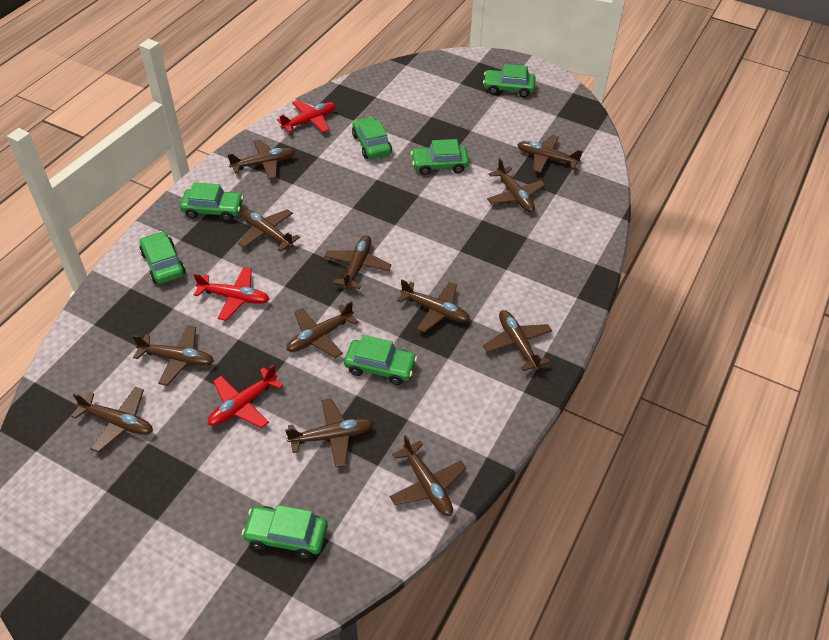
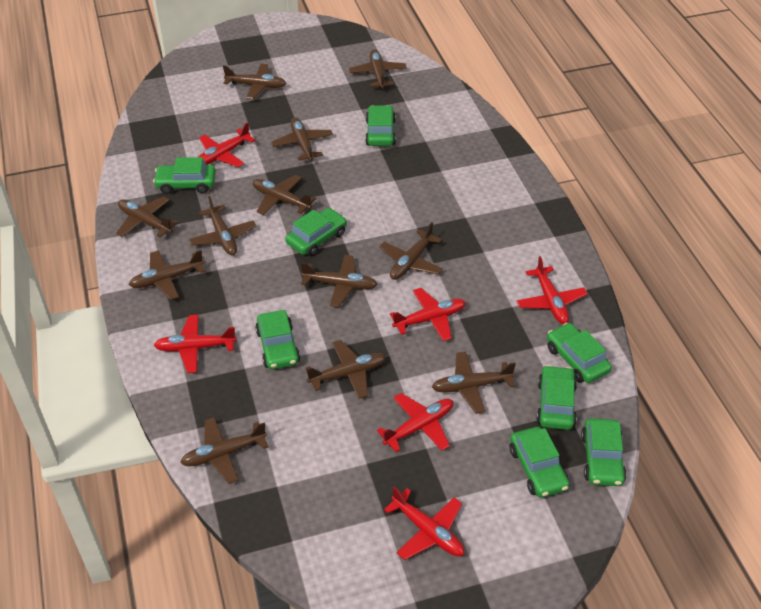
green car: 7 -> 8
red plane: 3 -> 6

